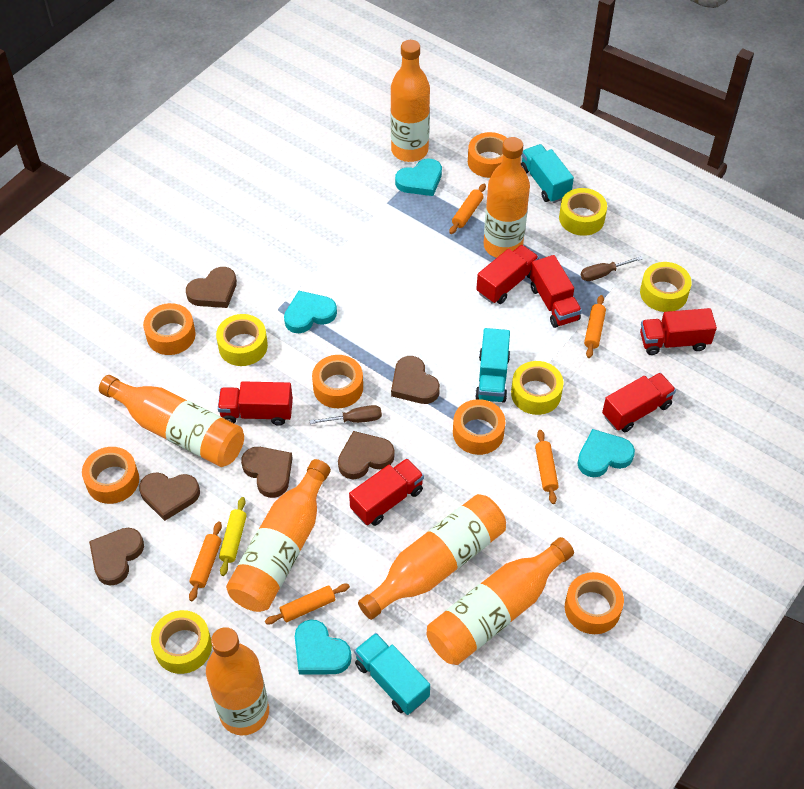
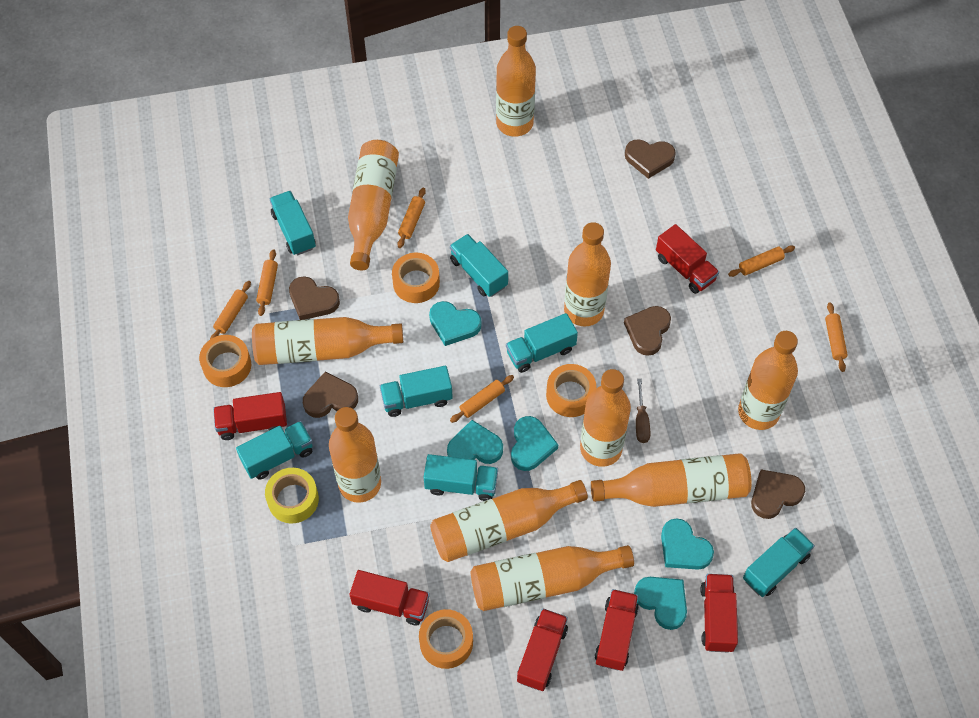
brown heart: 6 -> 5
brown screwdriver: 2 -> 1
orange bottle: 7 -> 10
orange rolling pin: 5 -> 6
orange tape: 6 -> 4
turquoise heart: 4 -> 5
turquoise truck: 3 -> 7
yellow rolling pin: 1 -> 0
yellow tape: 5 -> 1

